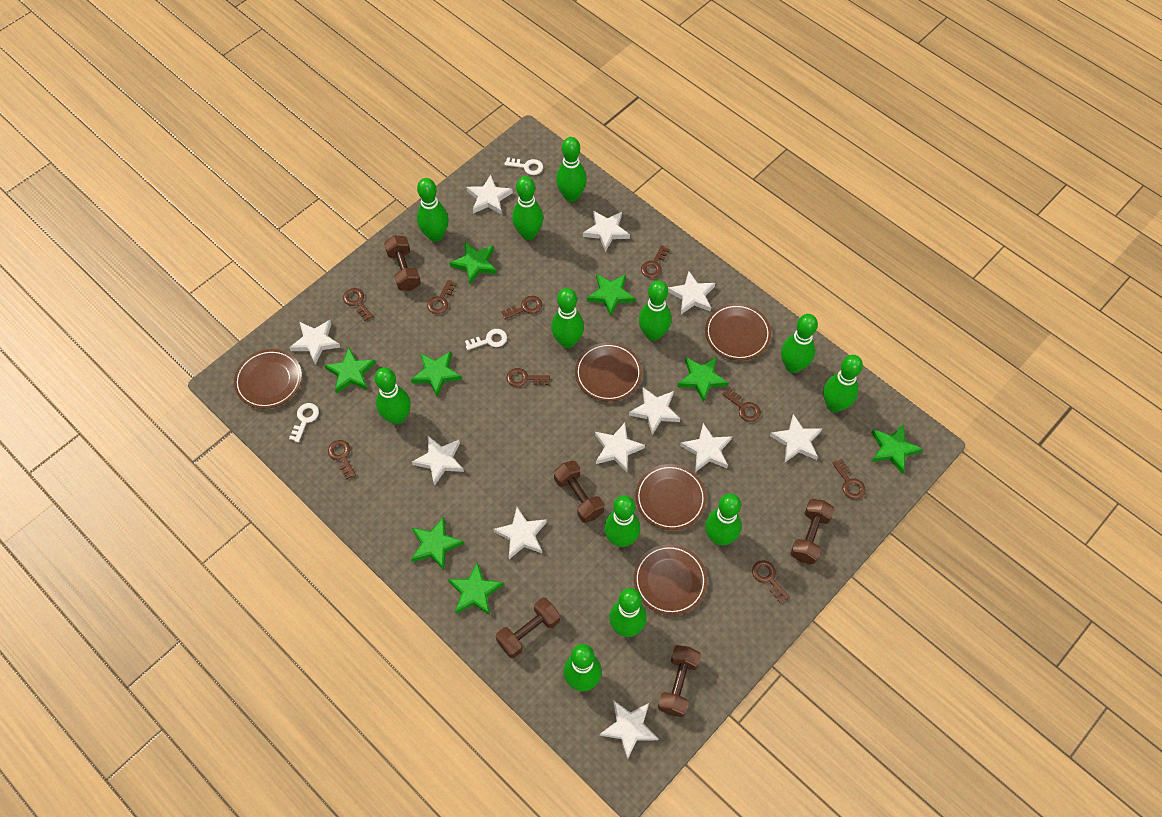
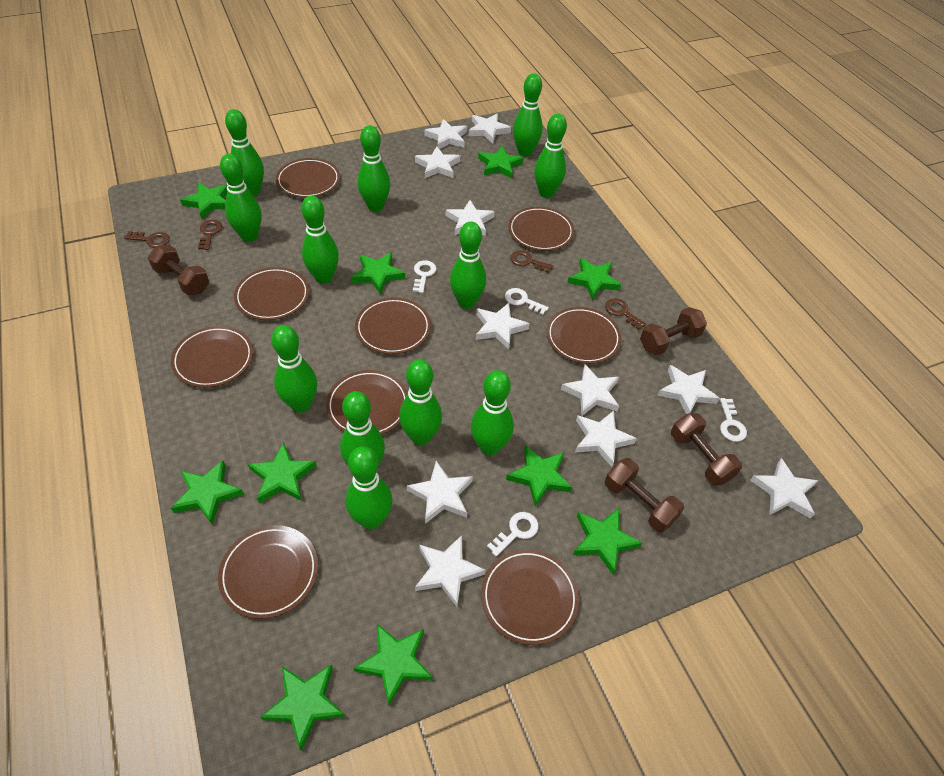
brown dumbbell: 5 -> 4
brown key: 9 -> 4
brown plate: 5 -> 9
green star: 8 -> 10
white key: 3 -> 4

